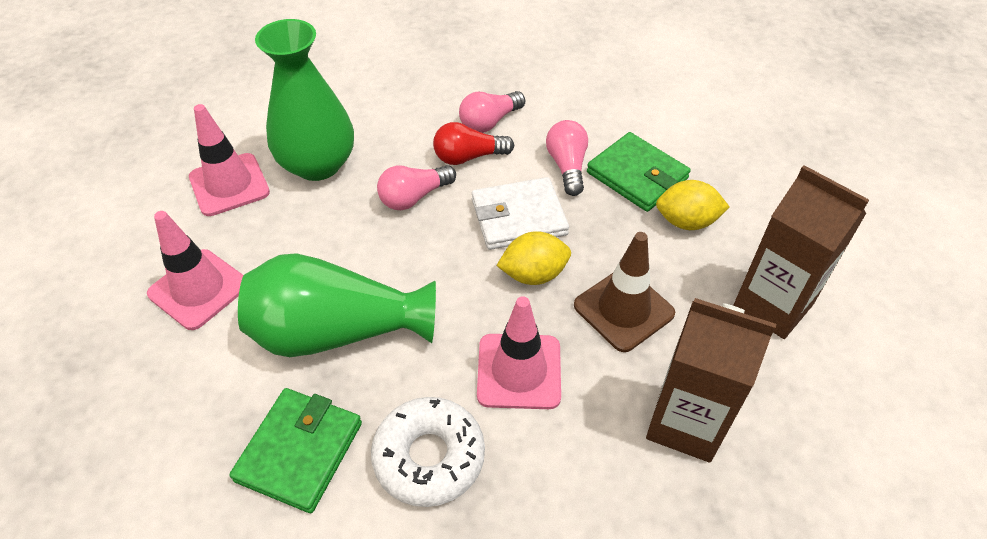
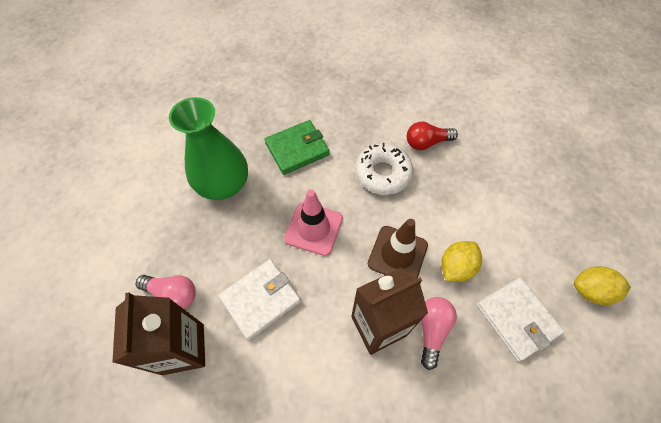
green vase: 2 -> 1
green wallet: 2 -> 1
pink light bulb: 3 -> 2
pink traffic cone: 3 -> 1
white wallet: 1 -> 2

